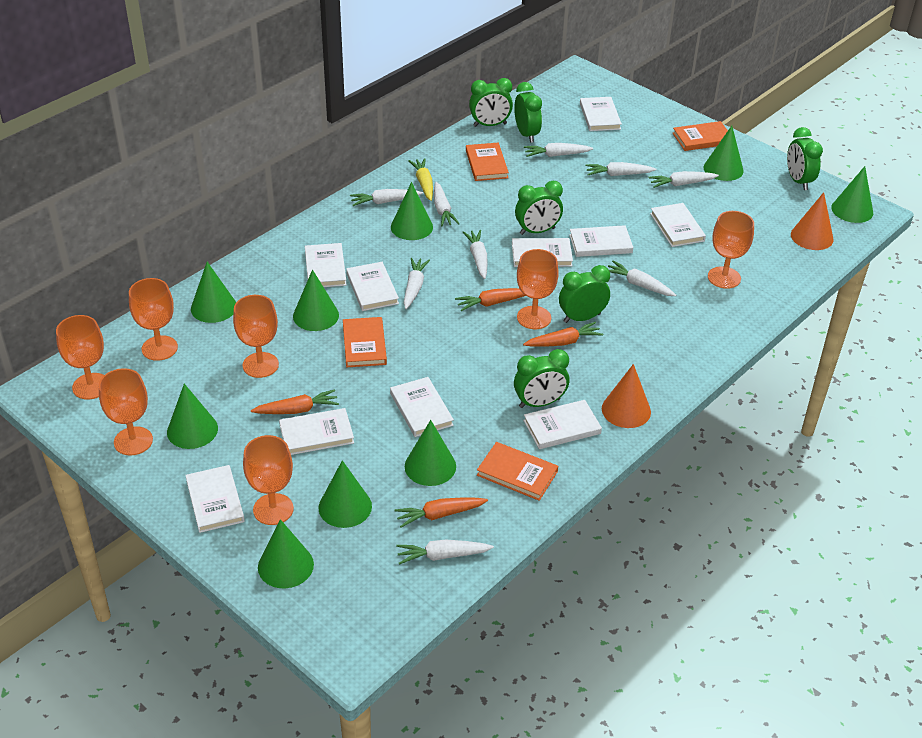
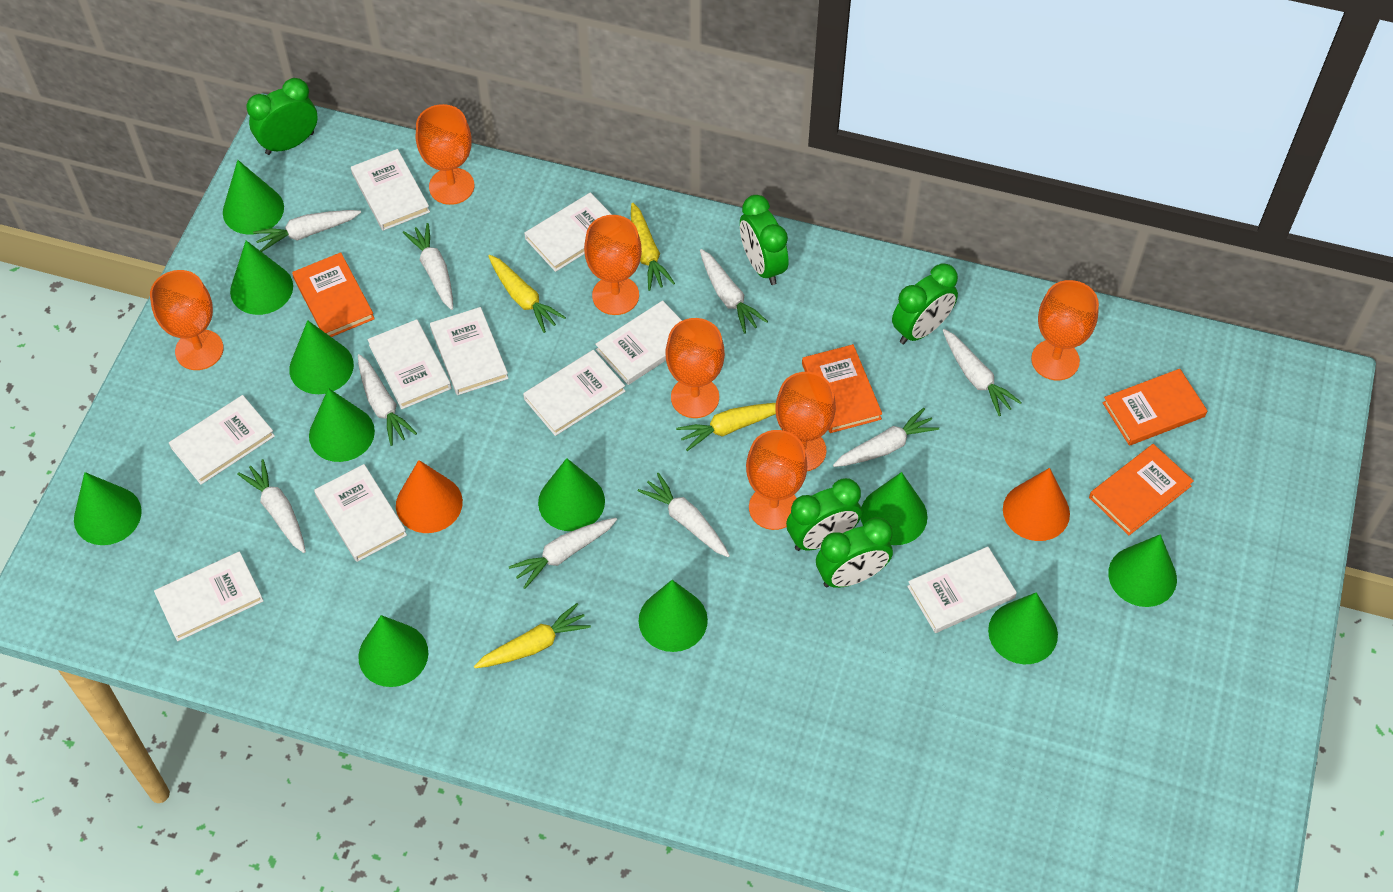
green clock: 6 -> 5
green cone: 9 -> 11
orange carrot: 4 -> 0
yellow carrot: 1 -> 4

